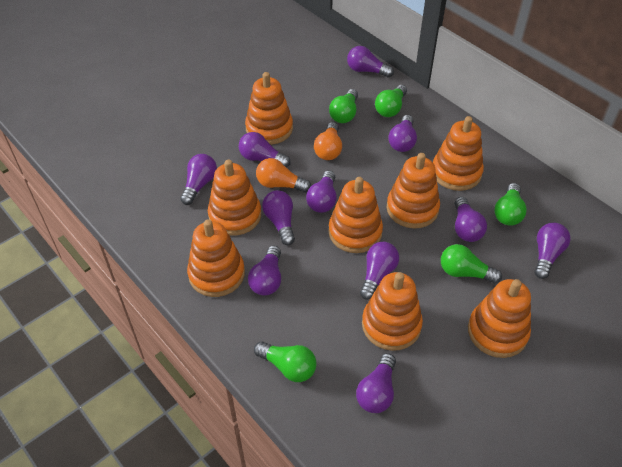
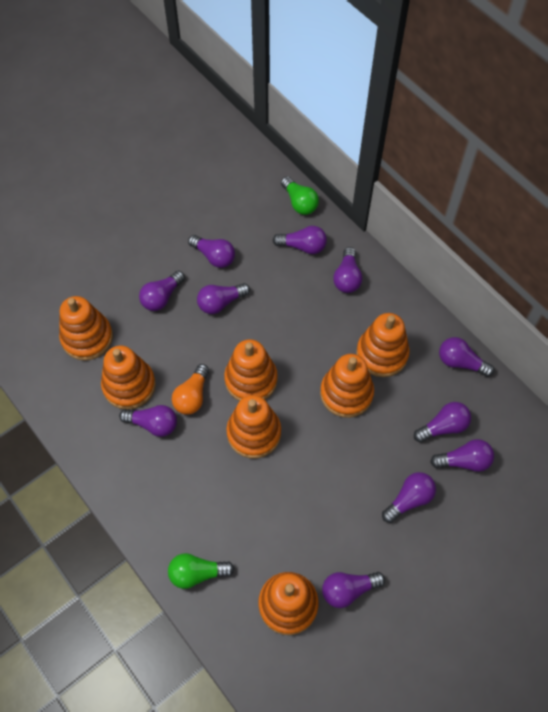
green light bulb: 5 -> 2
orange light bulb: 2 -> 1
orange stacking toy: 8 -> 7

